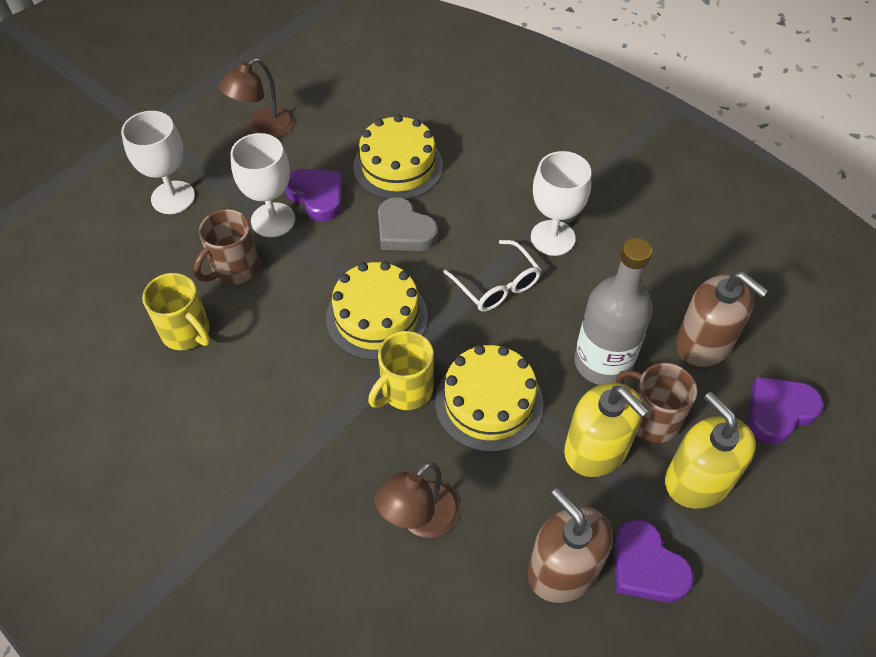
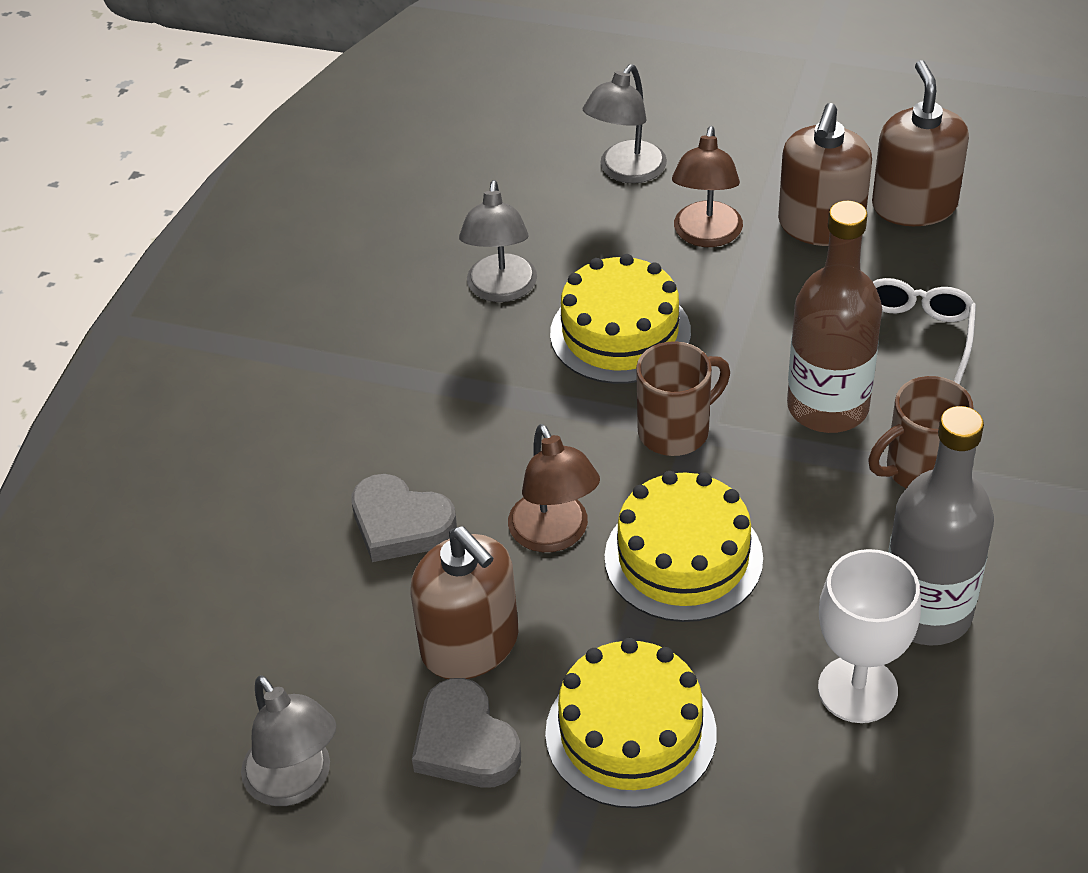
brown bottle: 0 -> 1
brown soap dispenser: 2 -> 3
grey heart: 1 -> 2
grey lamp: 0 -> 3
purple heart: 3 -> 0
white goblet: 3 -> 1
yellow mug: 2 -> 0
yellow soap dispenser: 2 -> 0

